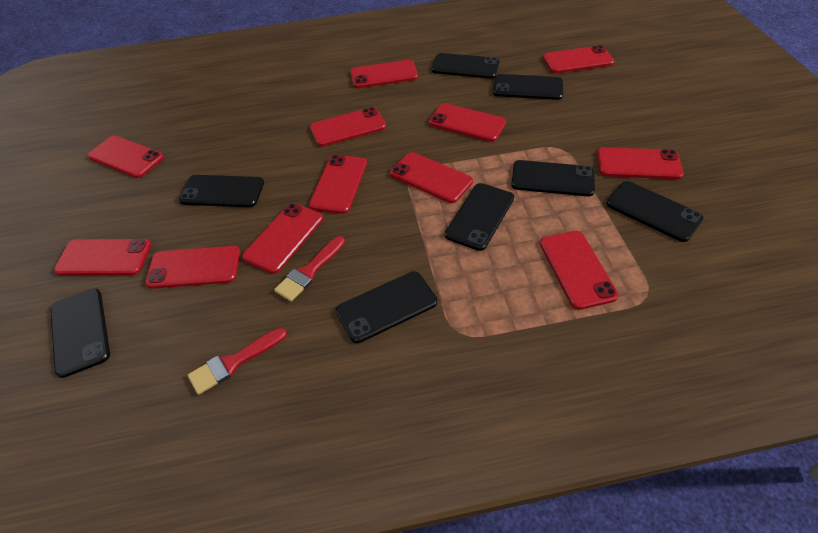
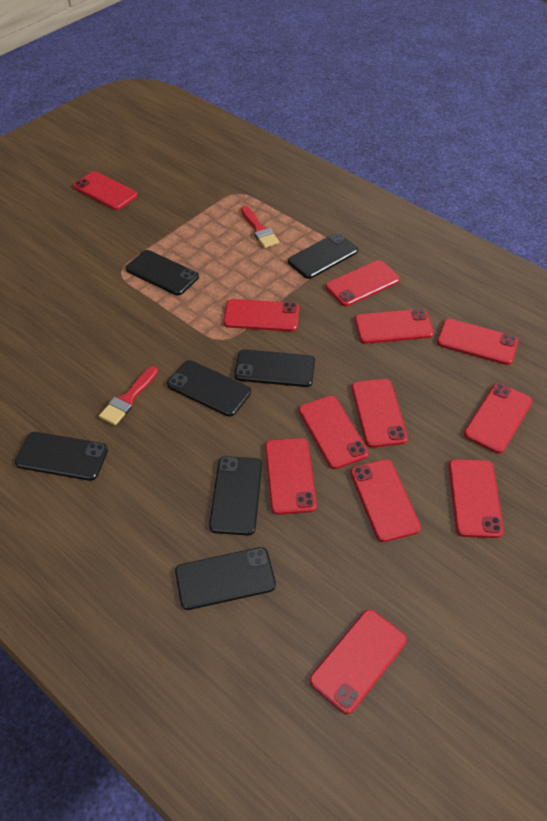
black phone: 8 -> 7

